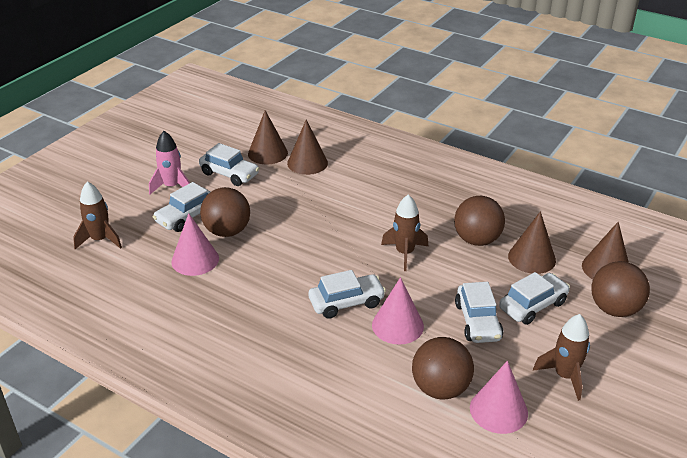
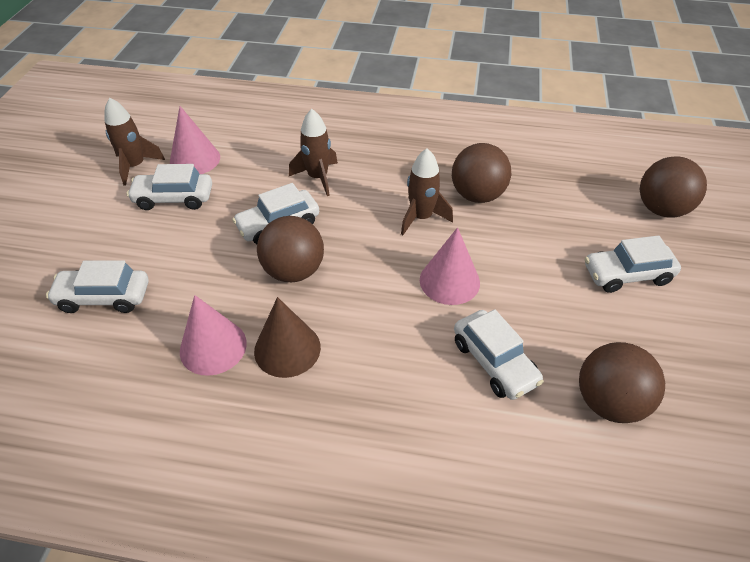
brown cone: 4 -> 1
pink rocket: 1 -> 0

